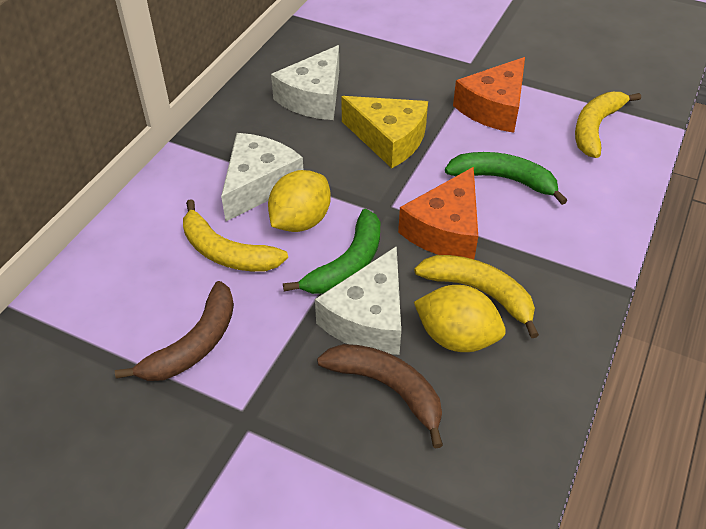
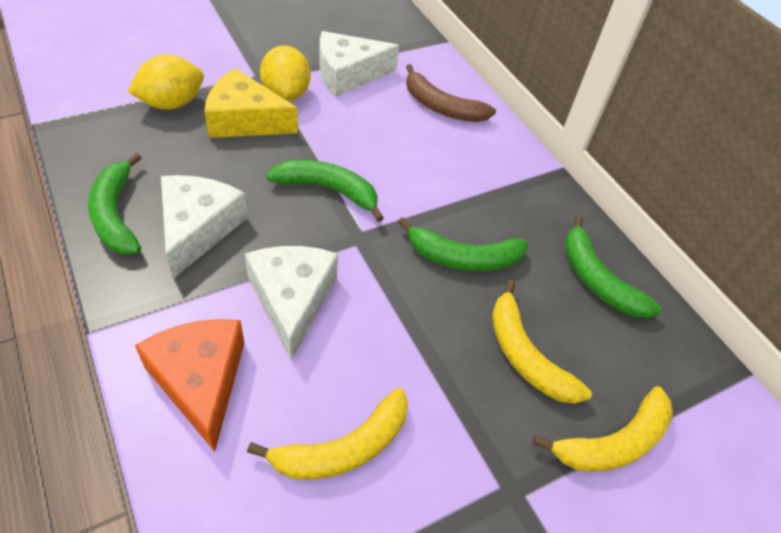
brown banana: 2 -> 1
green banana: 2 -> 4
orange cheese: 2 -> 1

